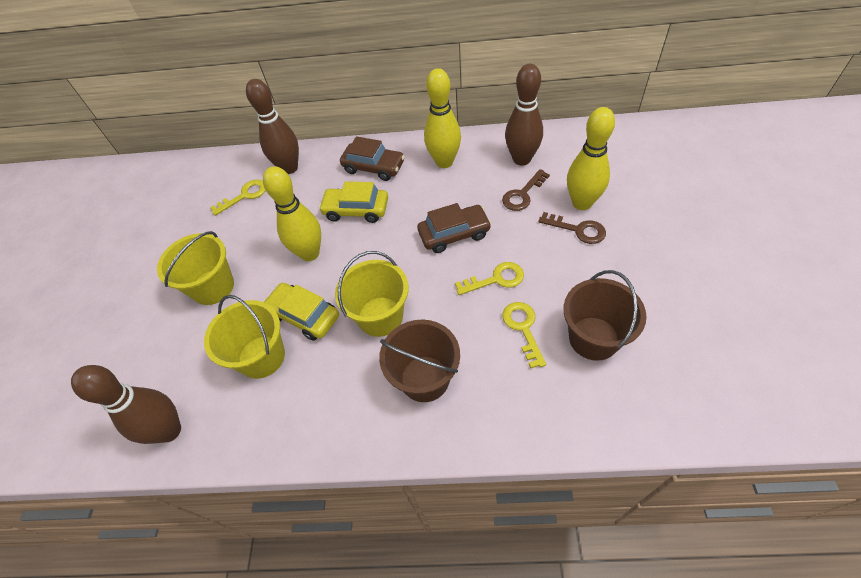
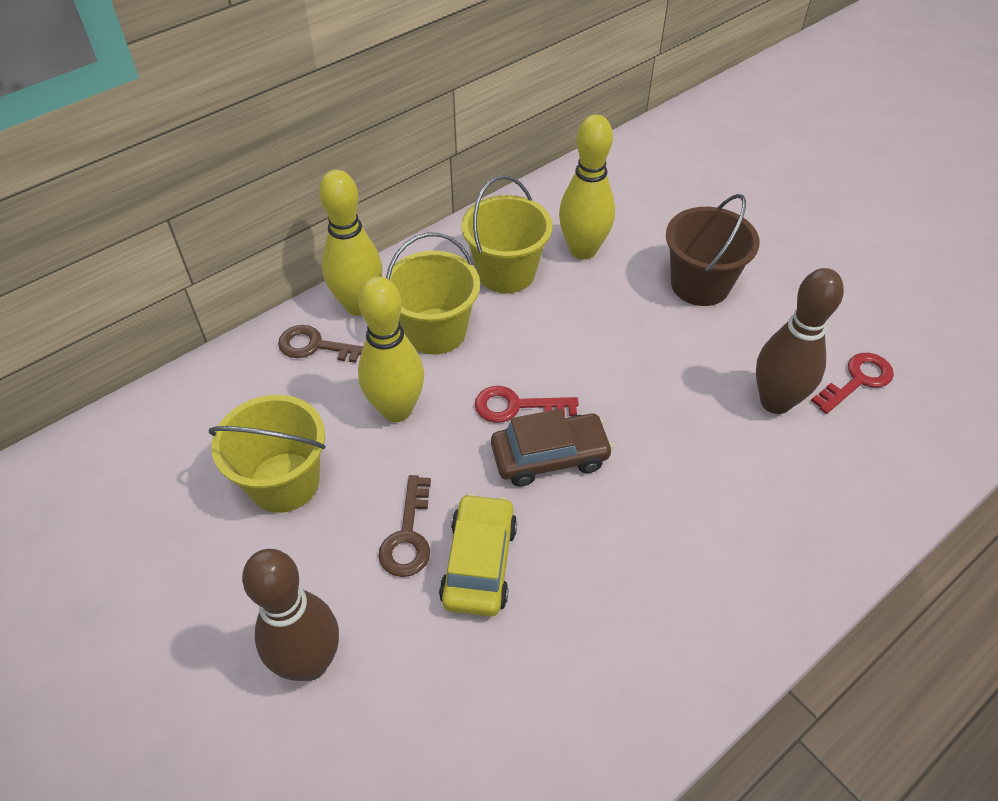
brown bowling pin: 3 -> 2
brown bucket: 2 -> 1
brown car: 2 -> 1
red key: 0 -> 2
yellow car: 2 -> 1
yellow key: 3 -> 0

